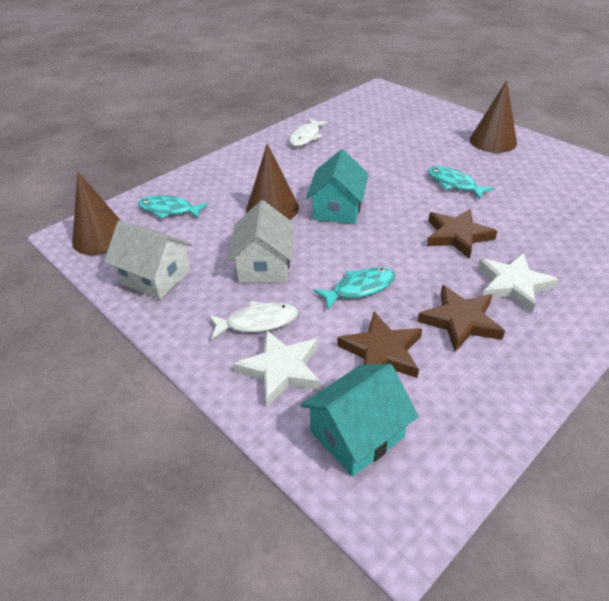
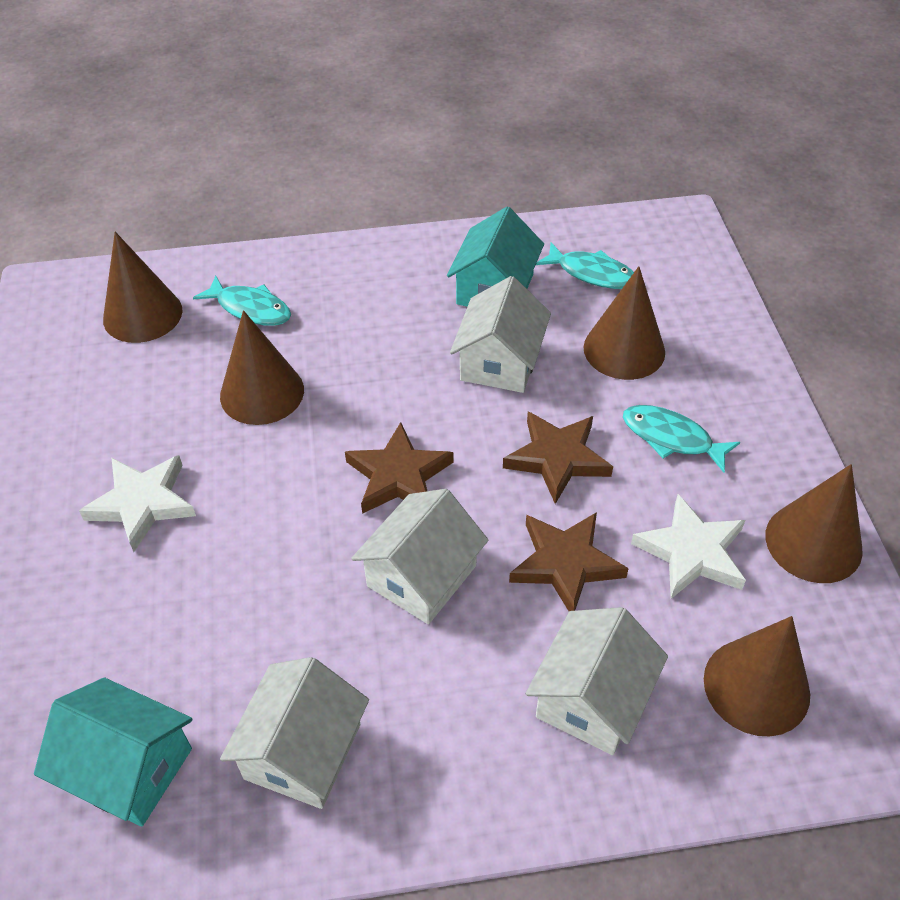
brown cone: 3 -> 5
white fish: 2 -> 0
white house: 2 -> 4

